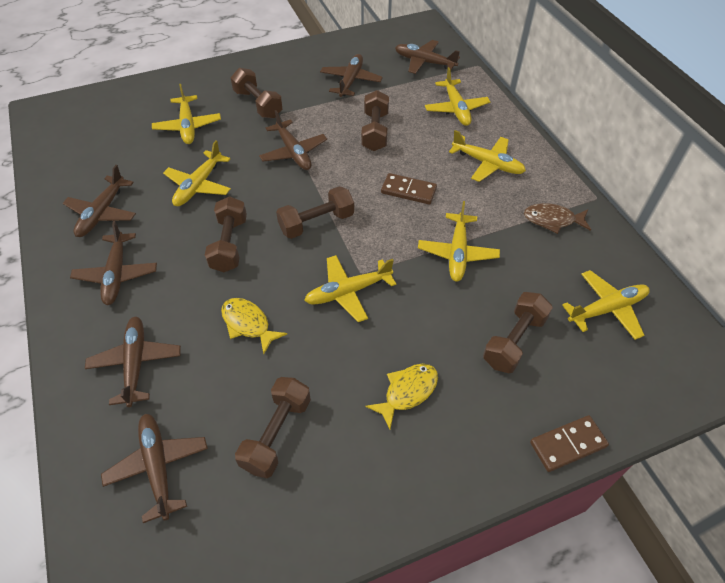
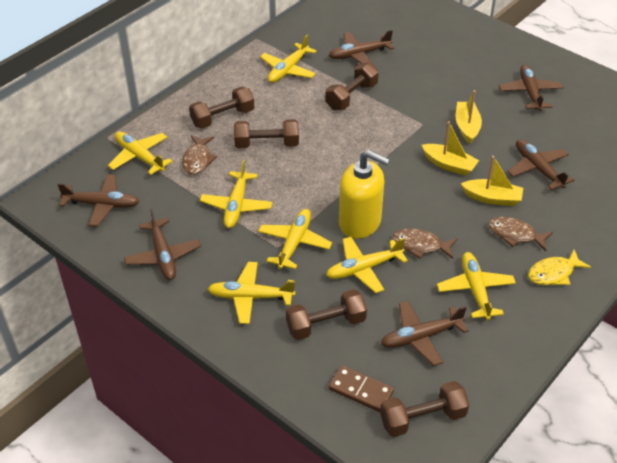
brown domino: 2 -> 1
brown dumbbell: 6 -> 5
brown fish: 1 -> 3
brown plane: 7 -> 6
yellow boat: 0 -> 3
yellow fish: 2 -> 1
yellow soap dispenser: 0 -> 1

